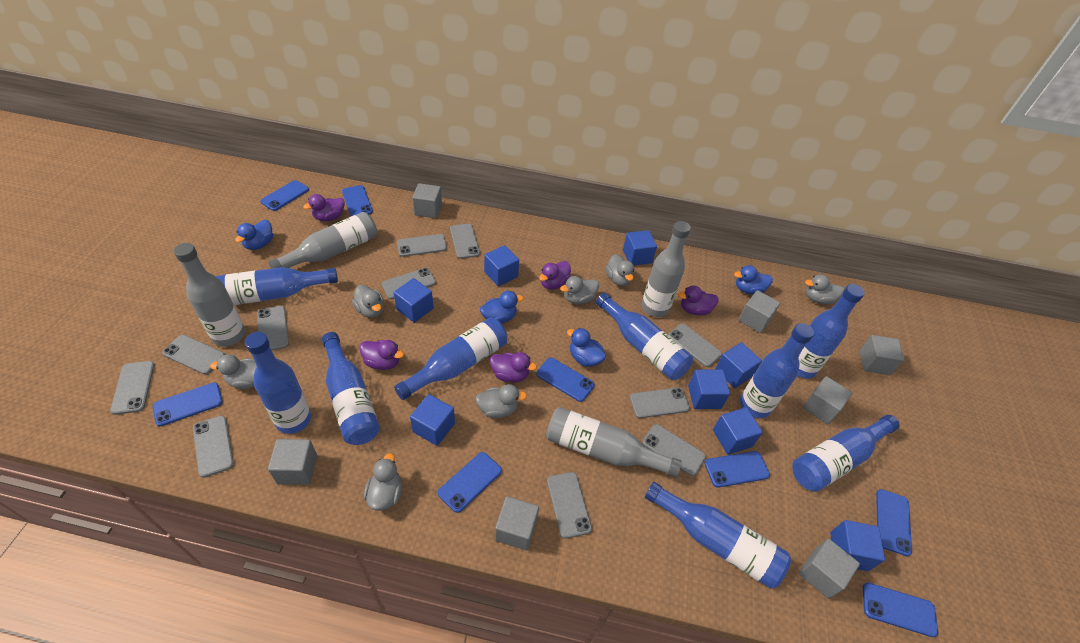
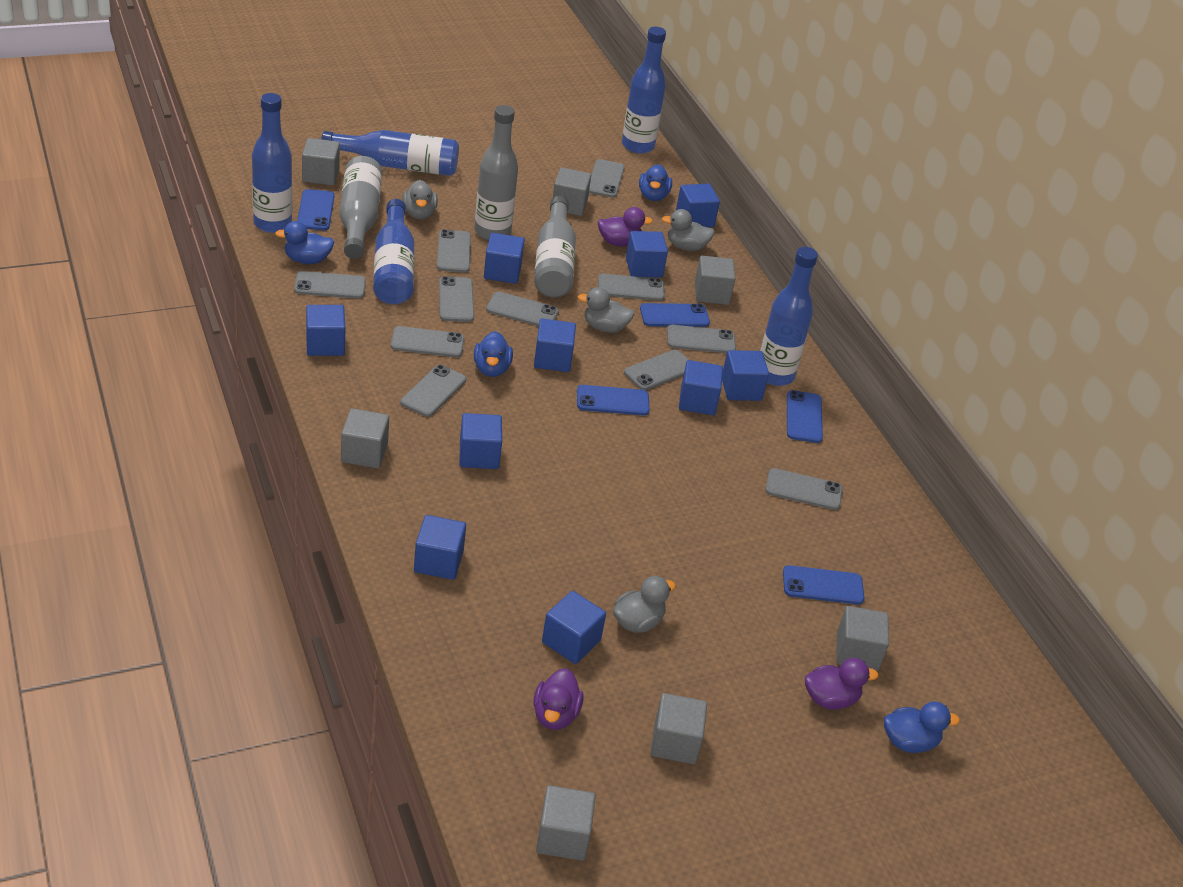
blue bottle: 9 -> 5
blue cube: 8 -> 10
blue phone: 8 -> 5
grey bottle: 4 -> 3
grey duck: 7 -> 4
purple duck: 5 -> 3

